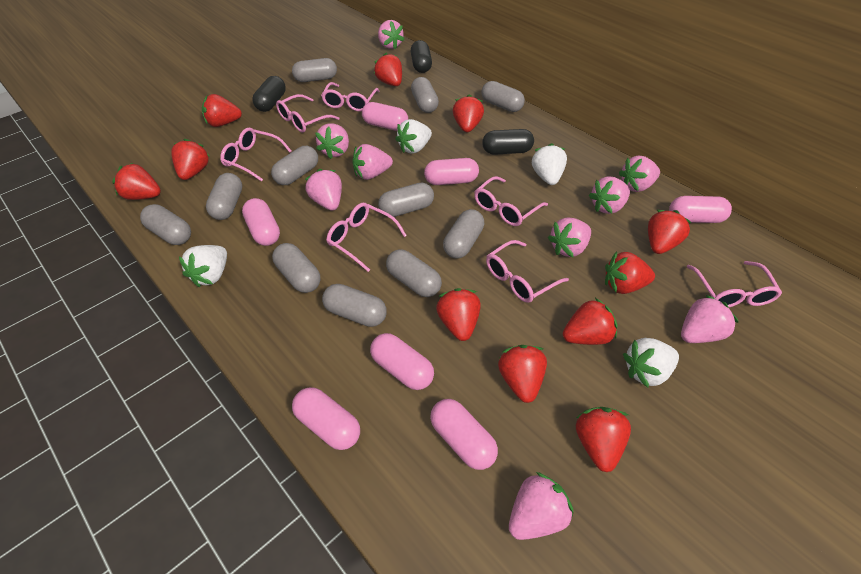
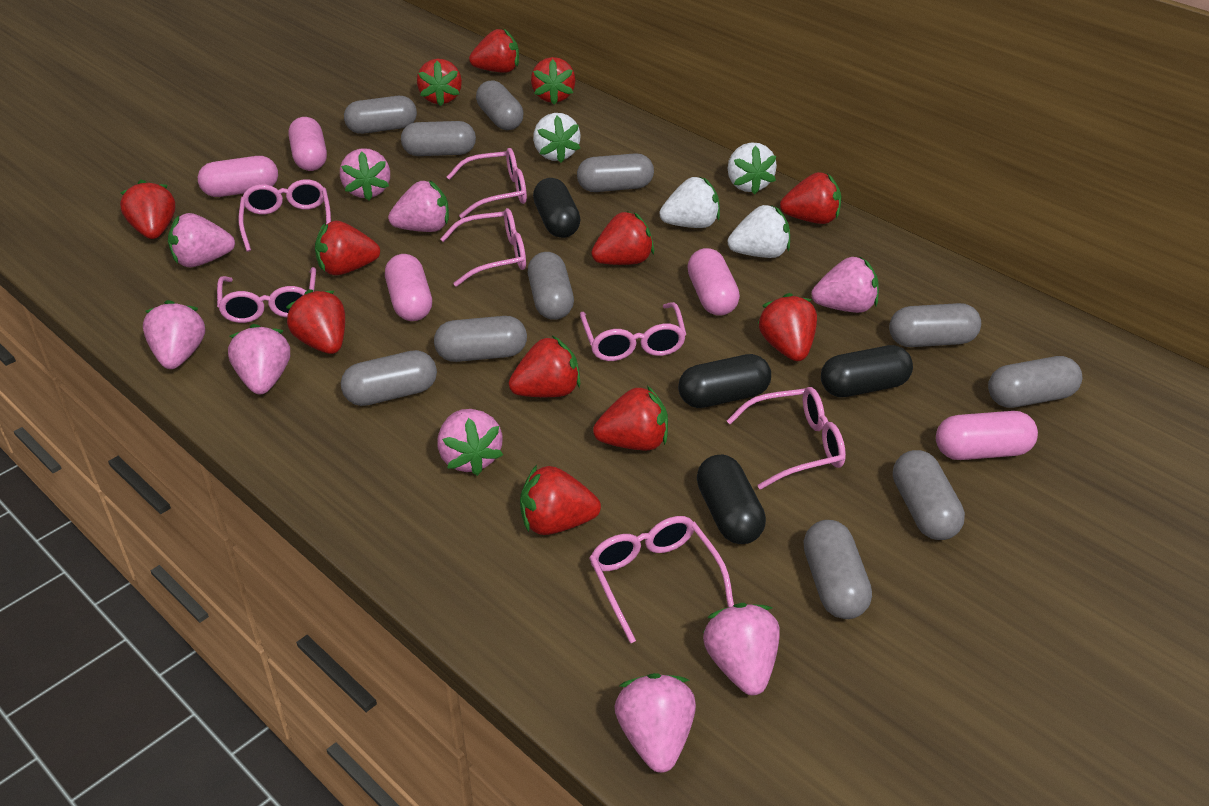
black capsule: 3 -> 4
pink capsule: 7 -> 5
red strawberry: 11 -> 12

